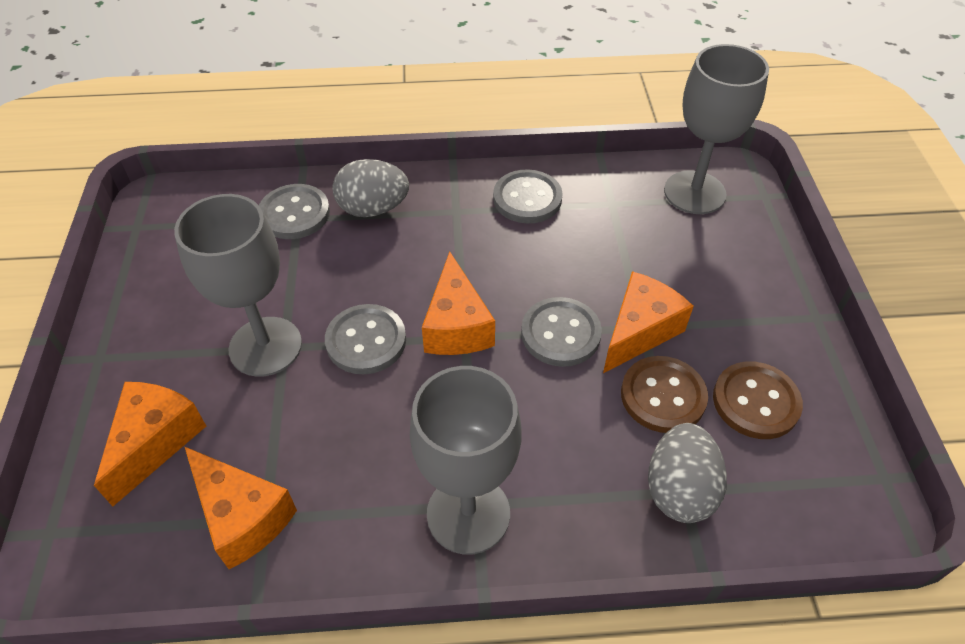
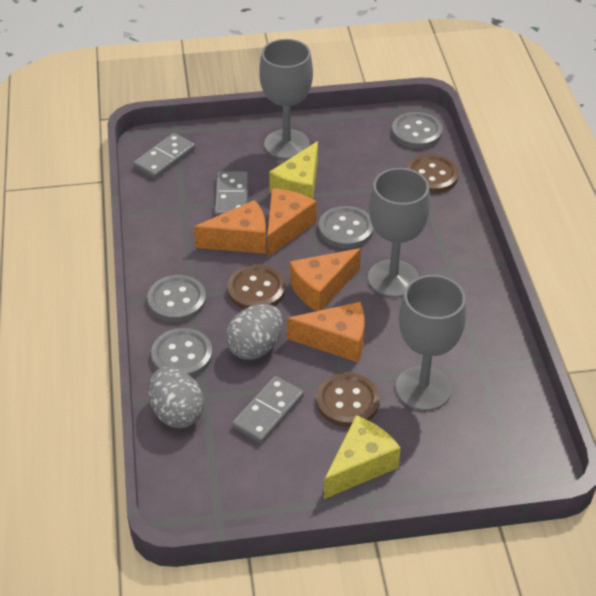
brown button: 2 -> 3
grey domino: 0 -> 3
yellow cheese: 0 -> 2

